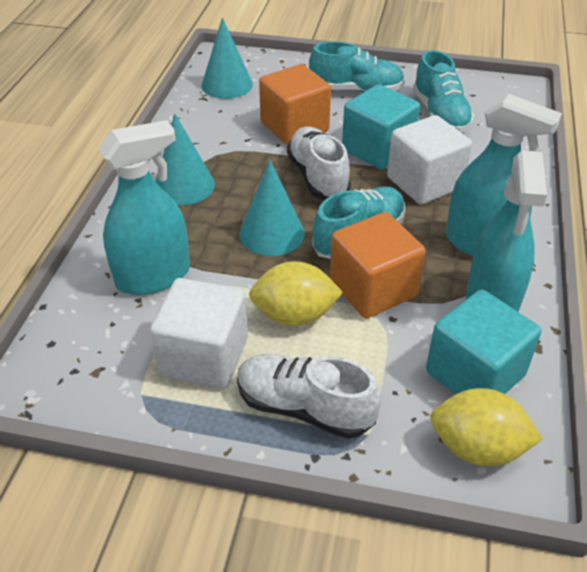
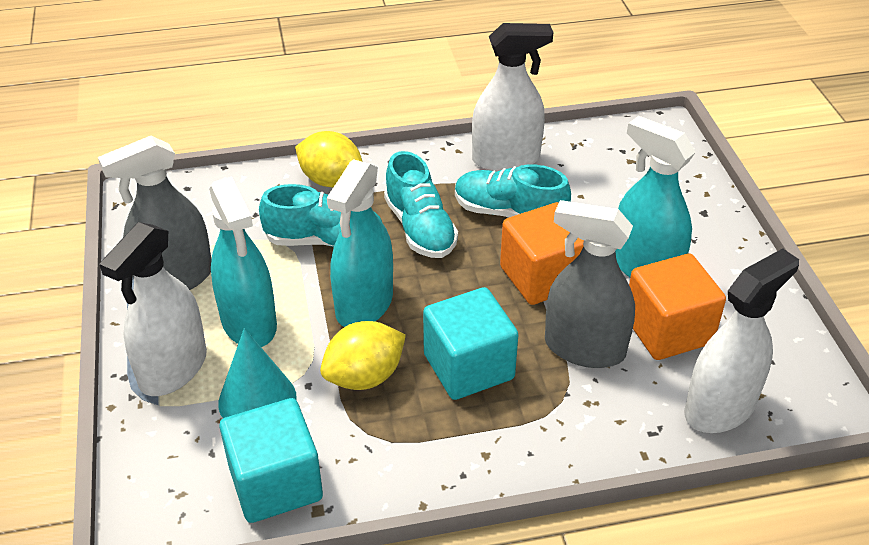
grey spray bottle: 0 -> 2
turquoise cone: 3 -> 1
white cube: 2 -> 0
white shoe: 2 -> 0
white spray bottle: 0 -> 3

